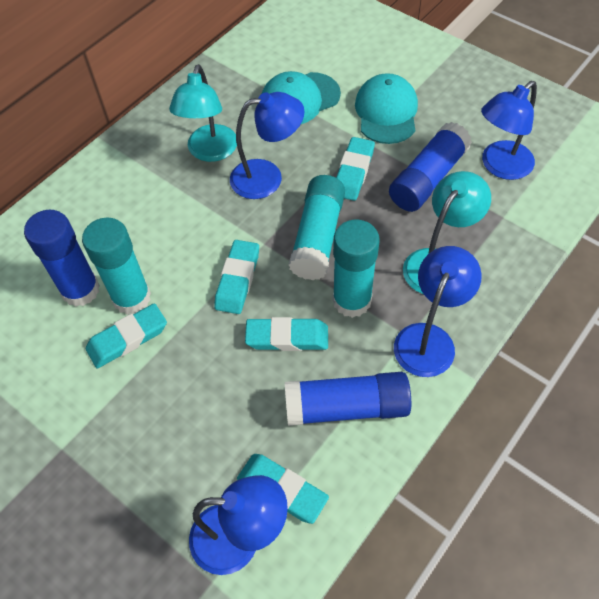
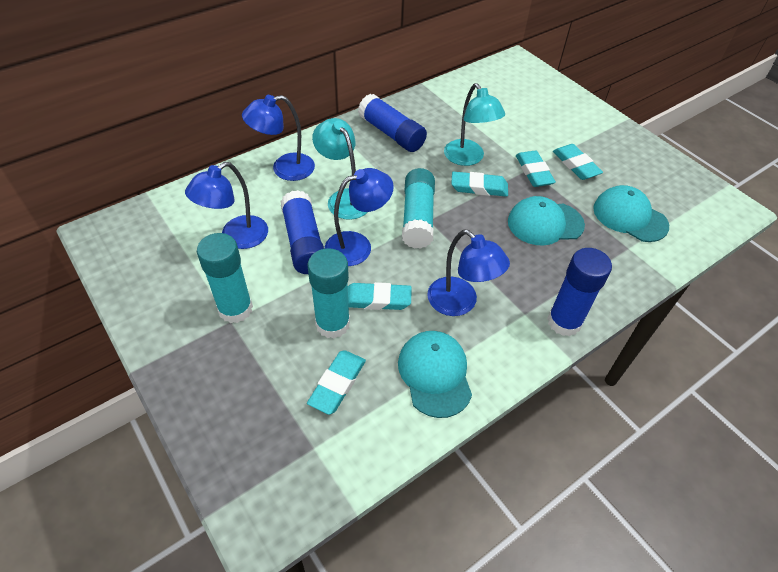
turquoise cap: 2 -> 3

